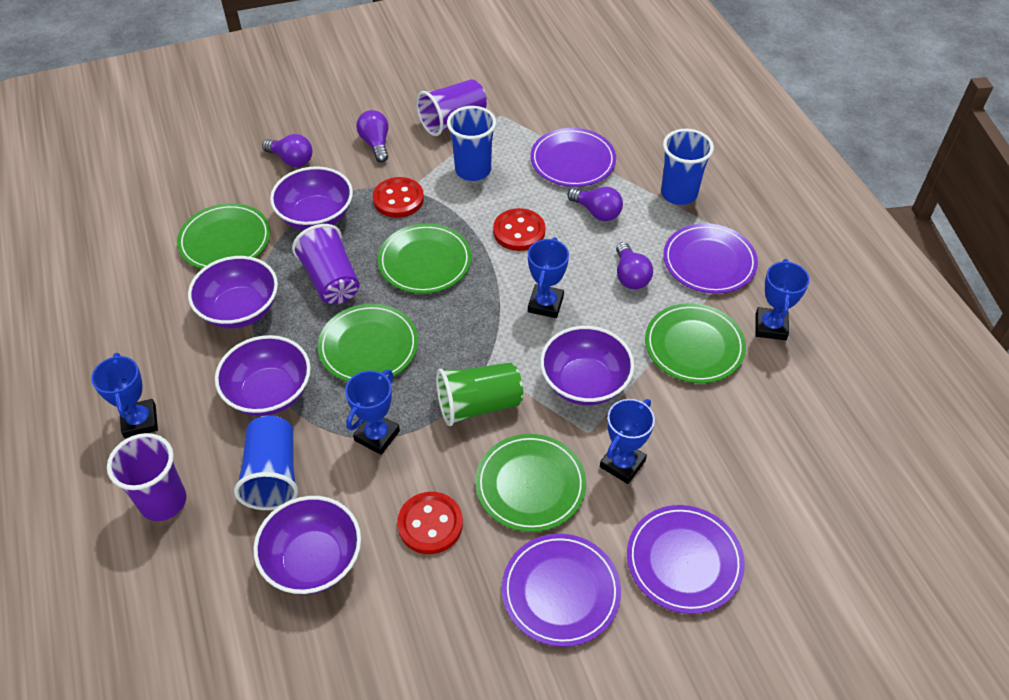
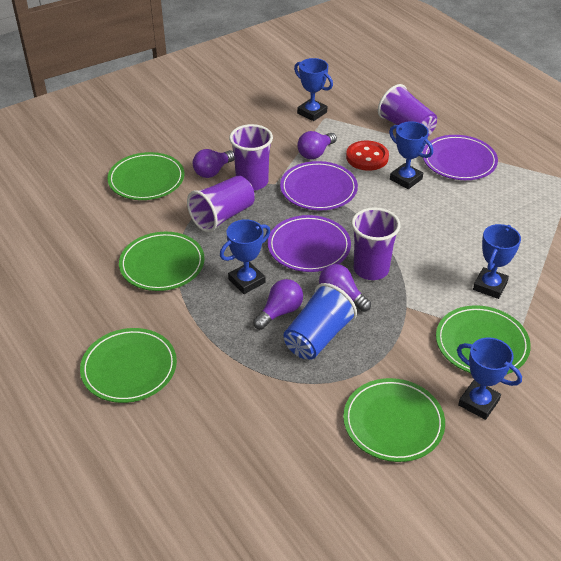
blue cup: 3 -> 1
green cup: 1 -> 0
purple bowl: 5 -> 0
purple cup: 3 -> 4
purple plate: 4 -> 3
red button: 3 -> 1

